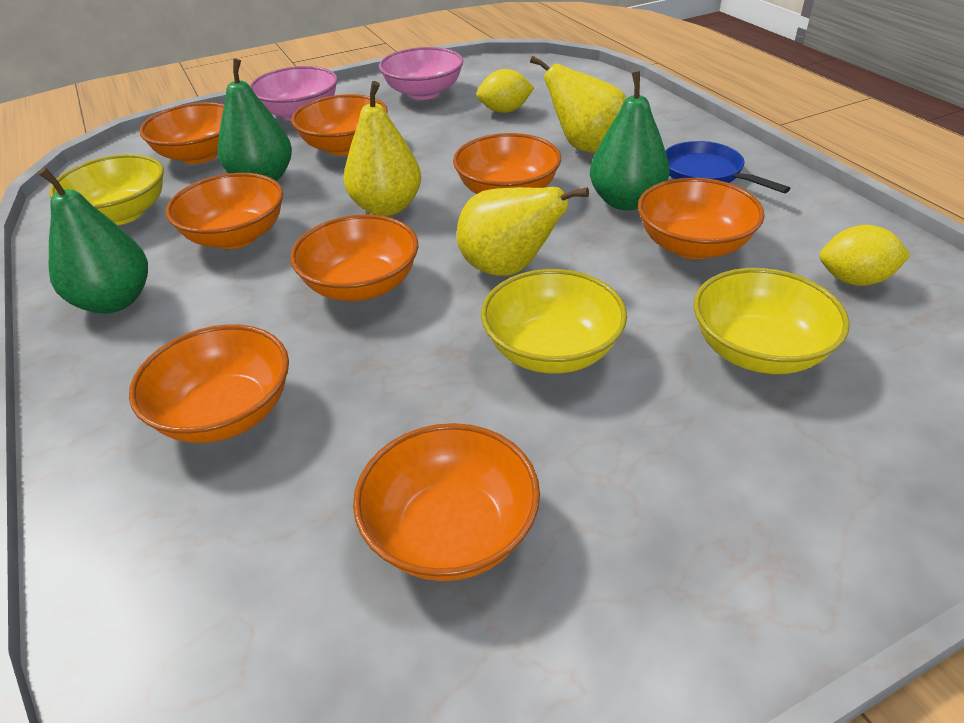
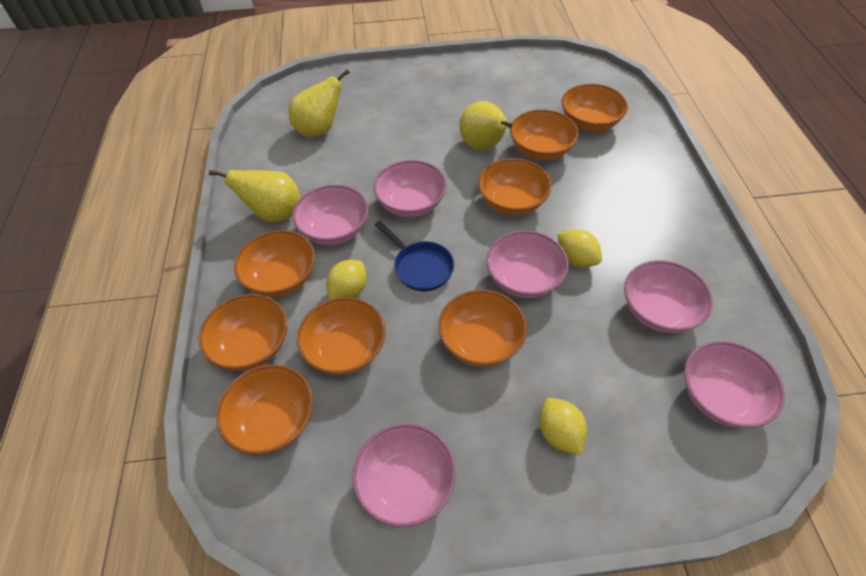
green pear: 3 -> 0
pink bowl: 2 -> 6
yellow bowl: 3 -> 0
yellow lemon: 2 -> 3

